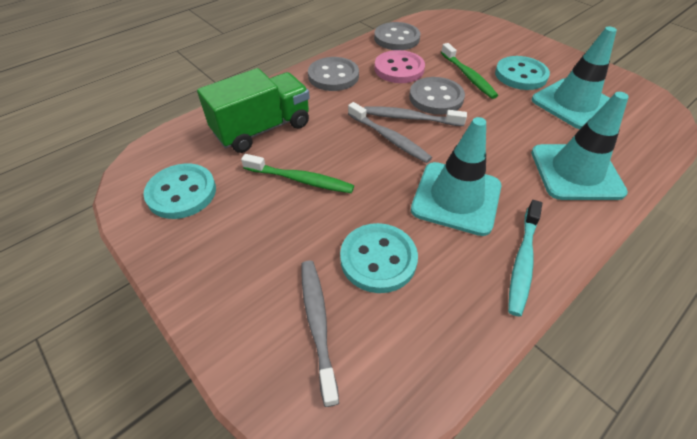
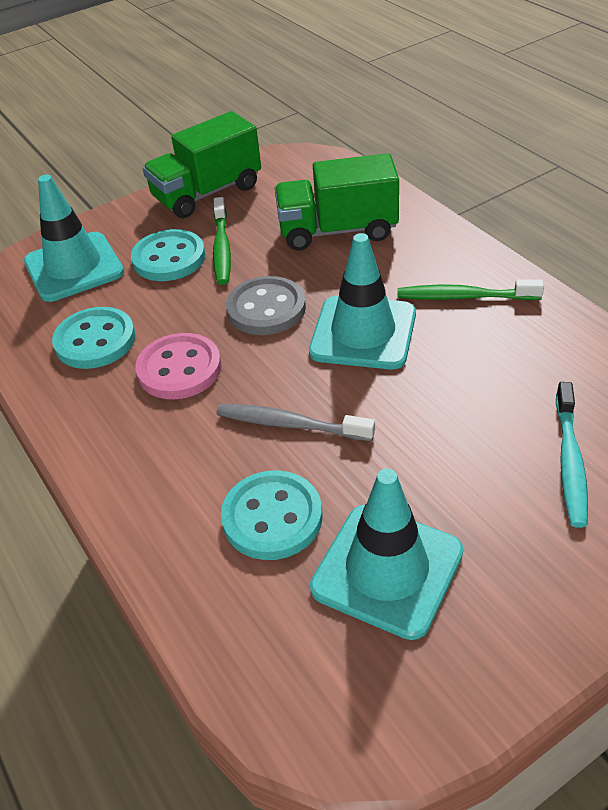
green truck: 1 -> 2
grey button: 3 -> 1
grey toothbrush: 3 -> 1

